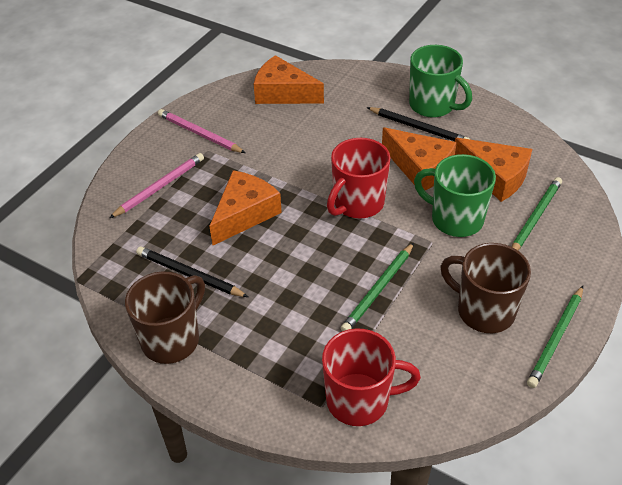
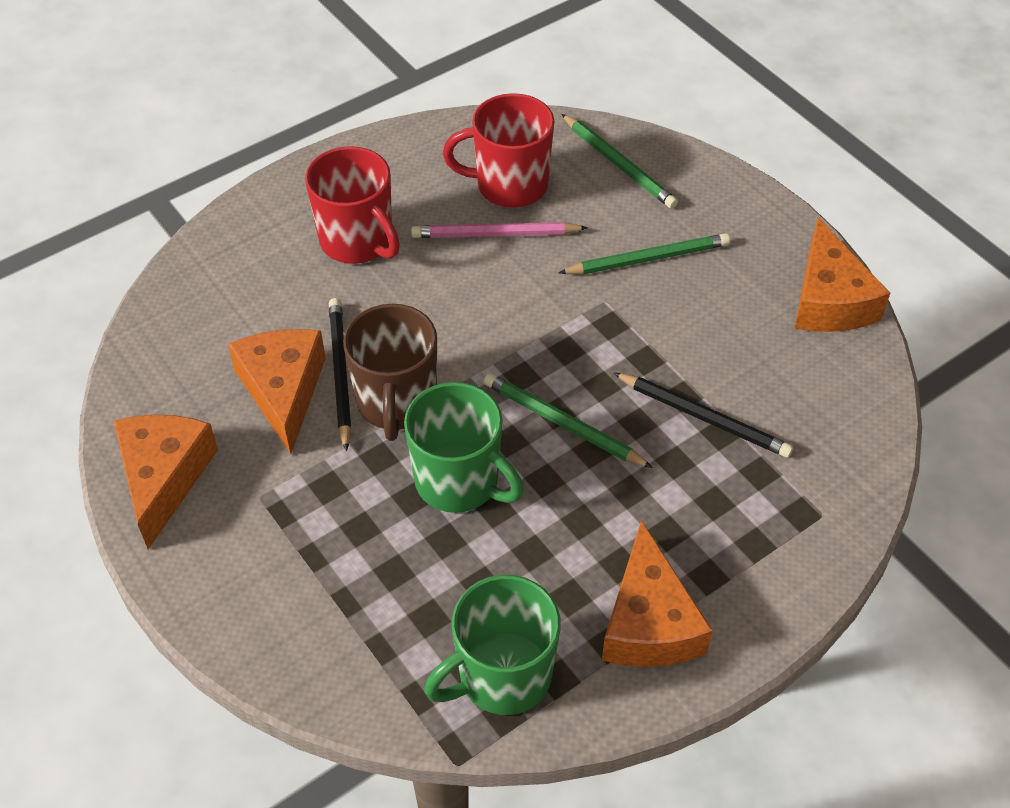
brown mug: 2 -> 1
pink pencil: 2 -> 1

